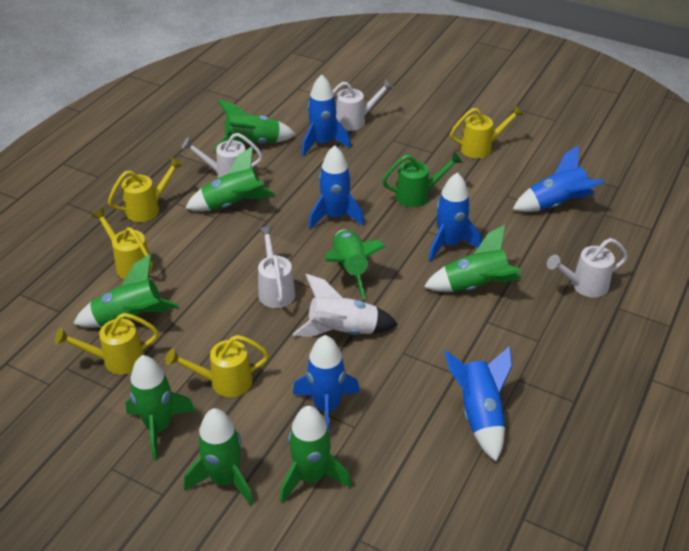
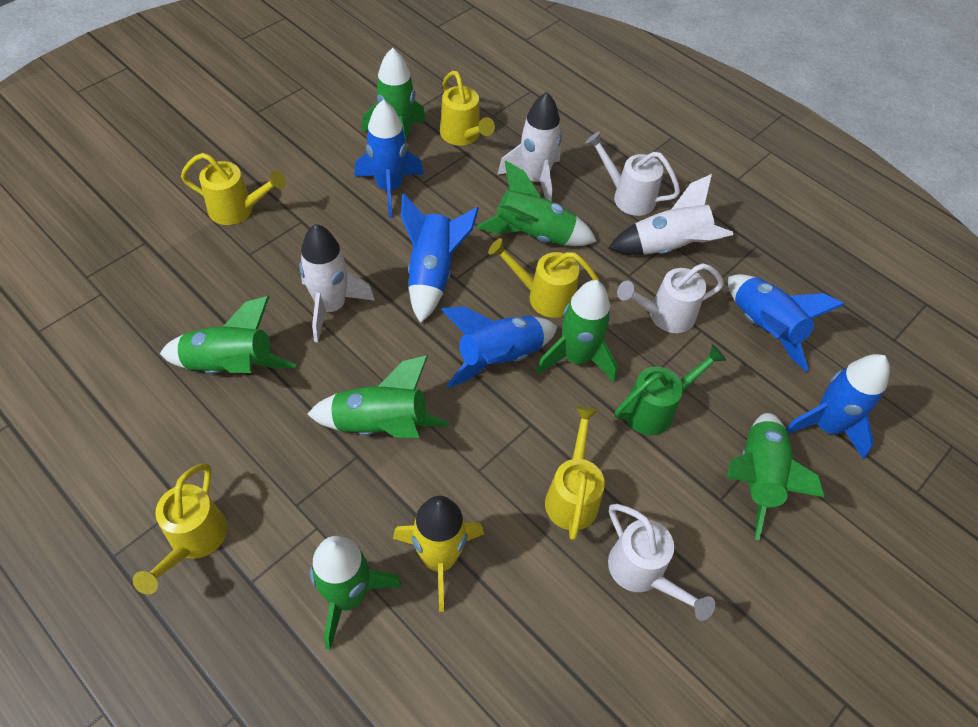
blue rocket: 6 -> 5
green rocket: 8 -> 7
white rocket: 1 -> 3
white watering can: 4 -> 3
yellow rocket: 0 -> 1

